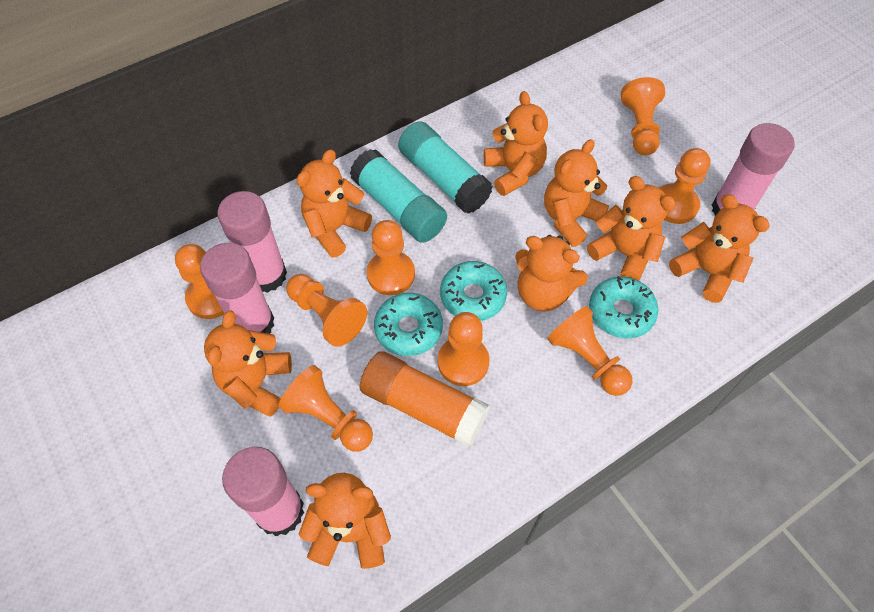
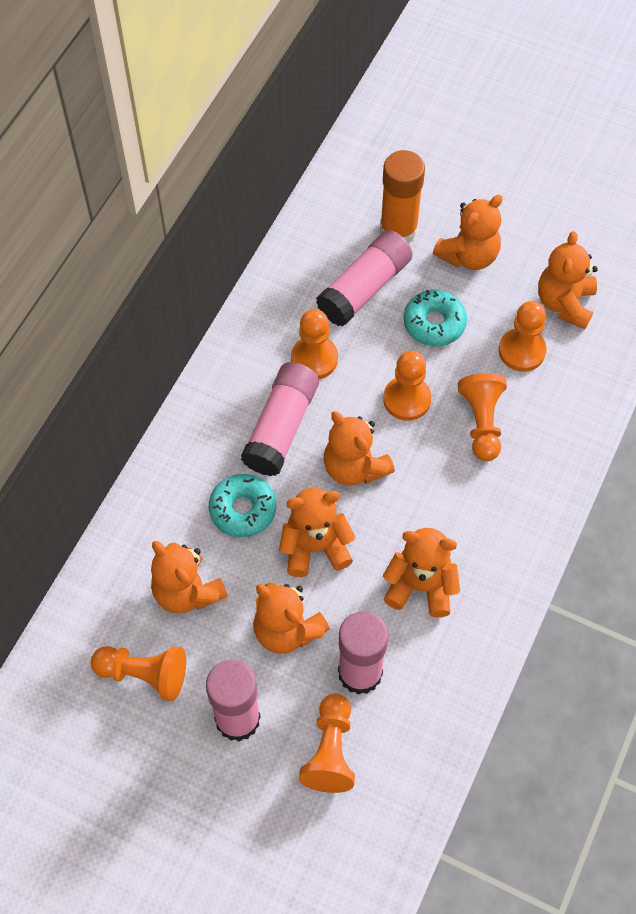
orange pawn: 8 -> 6
orange teddy bear: 8 -> 7
turquoise donut: 3 -> 2
turquoise glue stick: 2 -> 0

